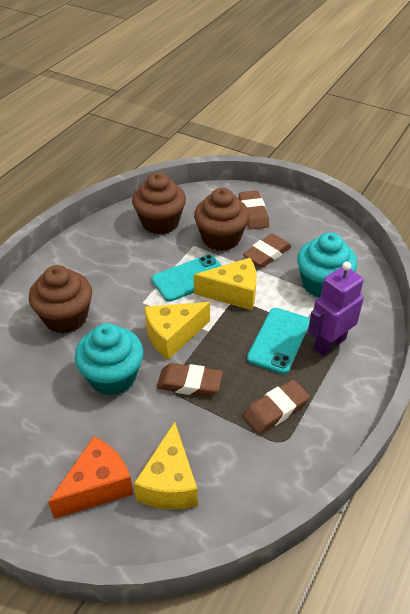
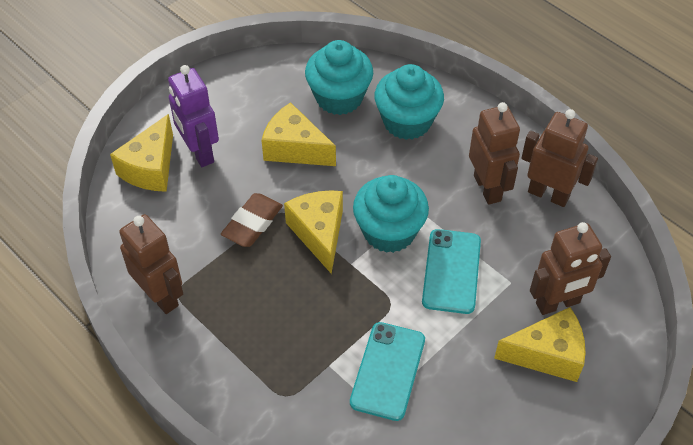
brown cupcake: 3 -> 0
brown eraser: 4 -> 1
brown robot: 0 -> 4
orange cheese: 1 -> 0
turquoise cupcake: 2 -> 3
yellow cheese: 3 -> 4

